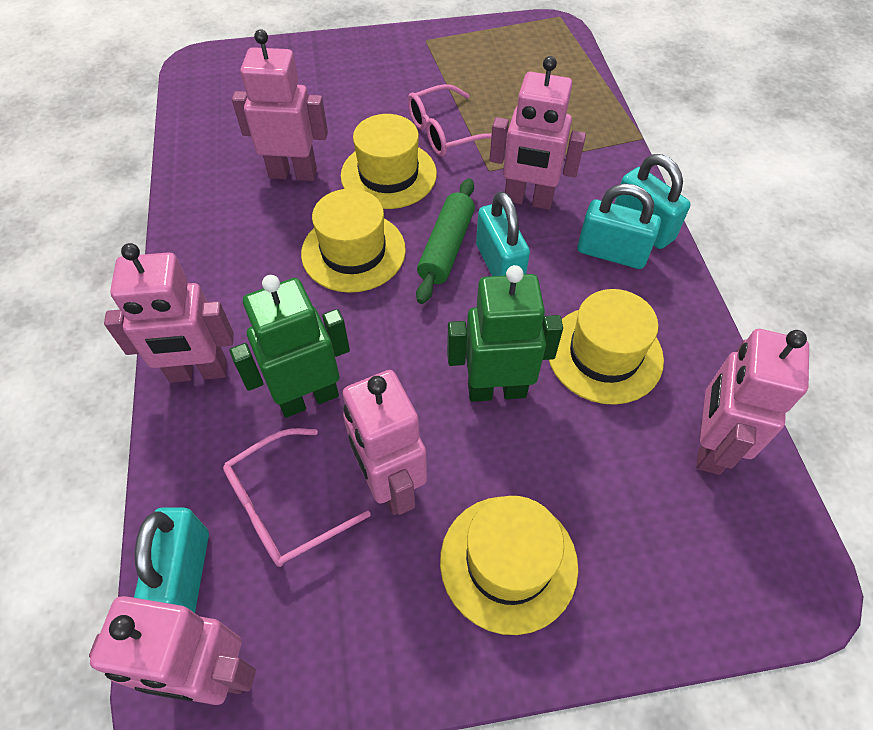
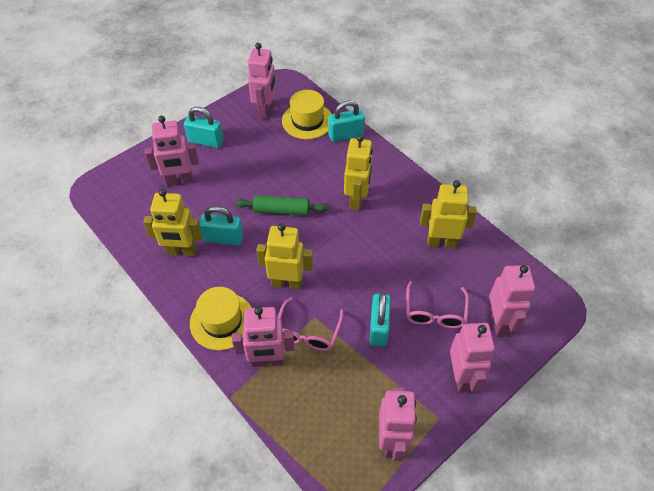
green robot: 2 -> 0
yellow hat: 4 -> 2
yellow robot: 0 -> 4

